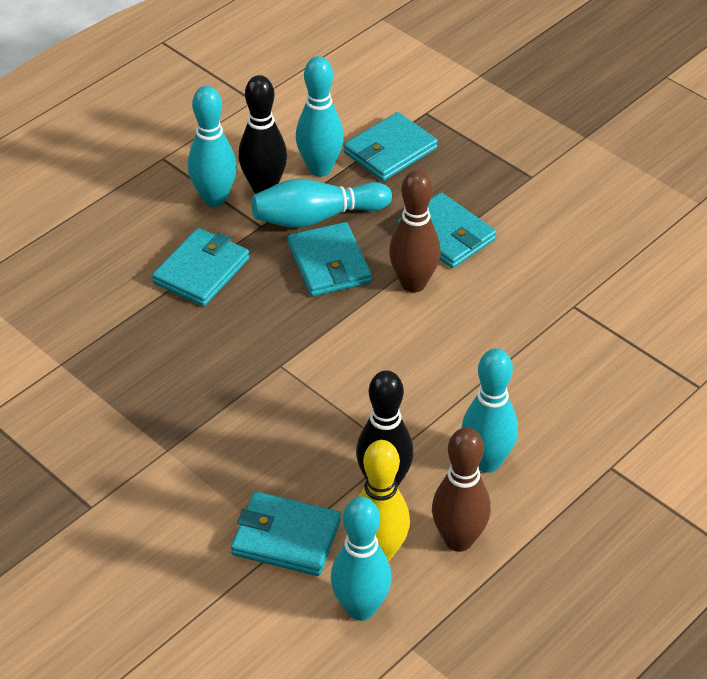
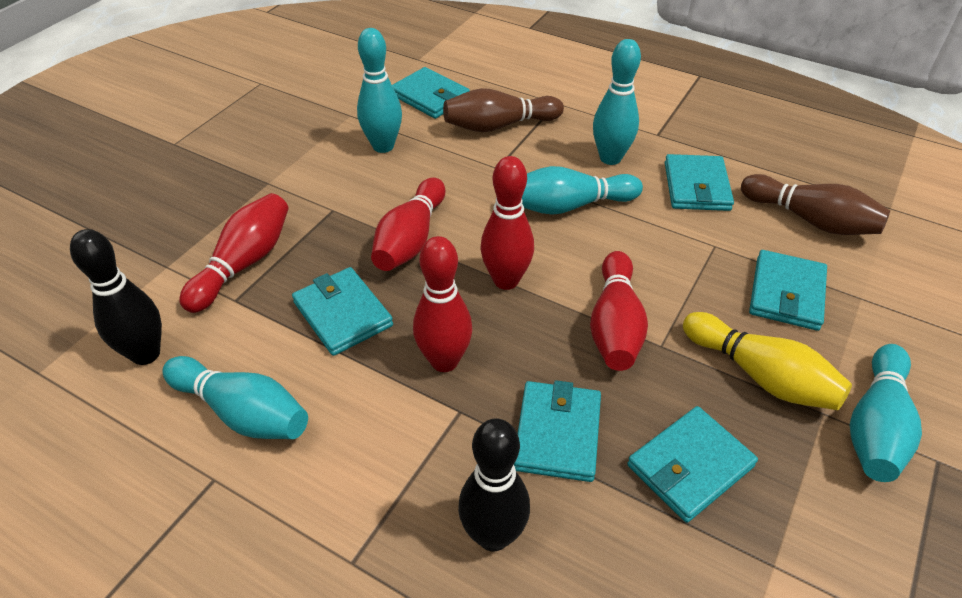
red bowling pin: 0 -> 5
turquoise wallet: 5 -> 6

